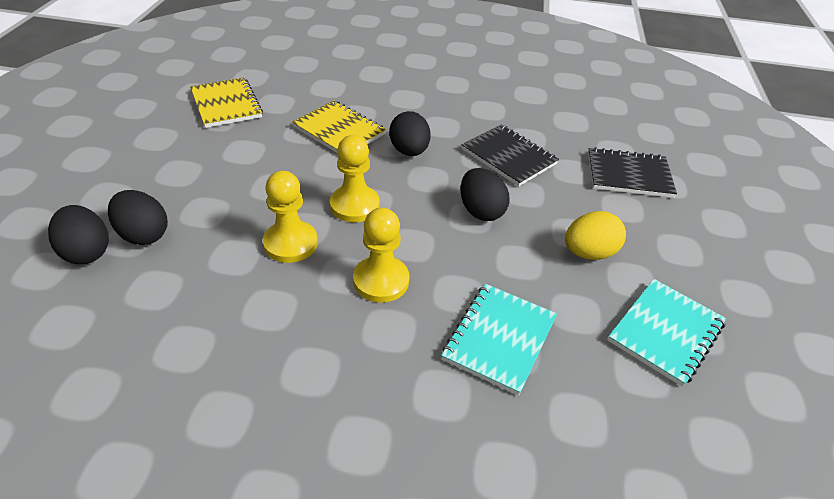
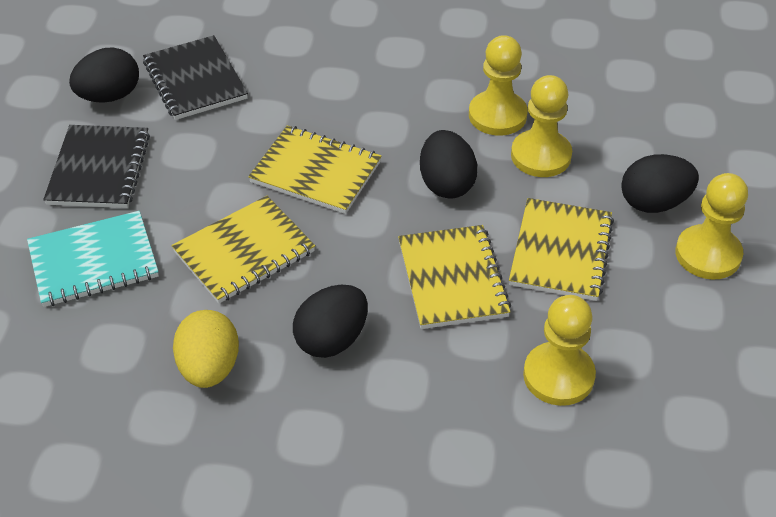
turquoise notebook: 2 -> 1
yellow notebook: 2 -> 4
yellow pawn: 3 -> 4

